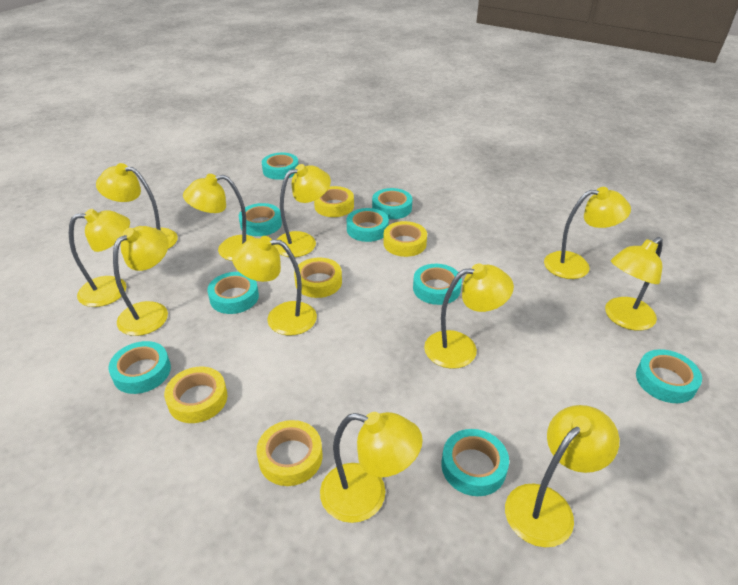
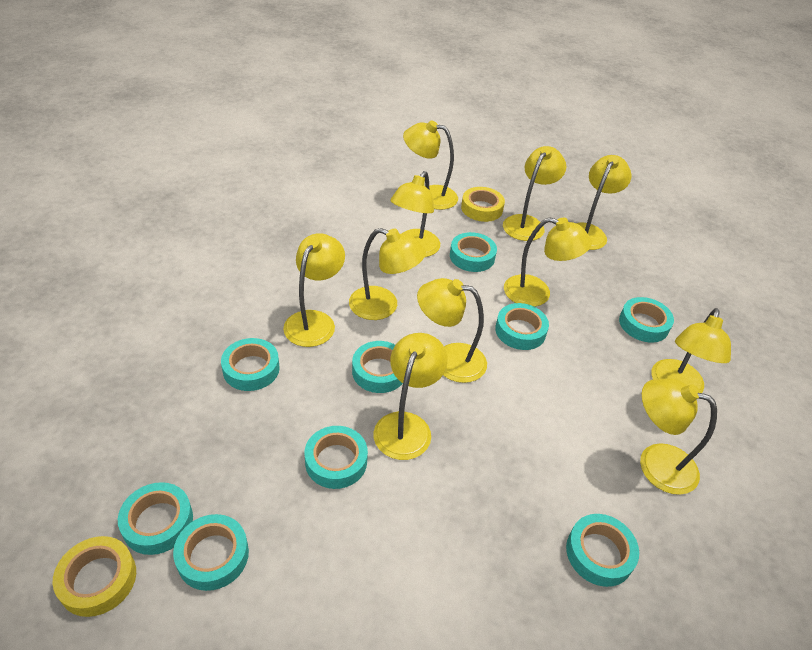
yellow tape: 5 -> 2

